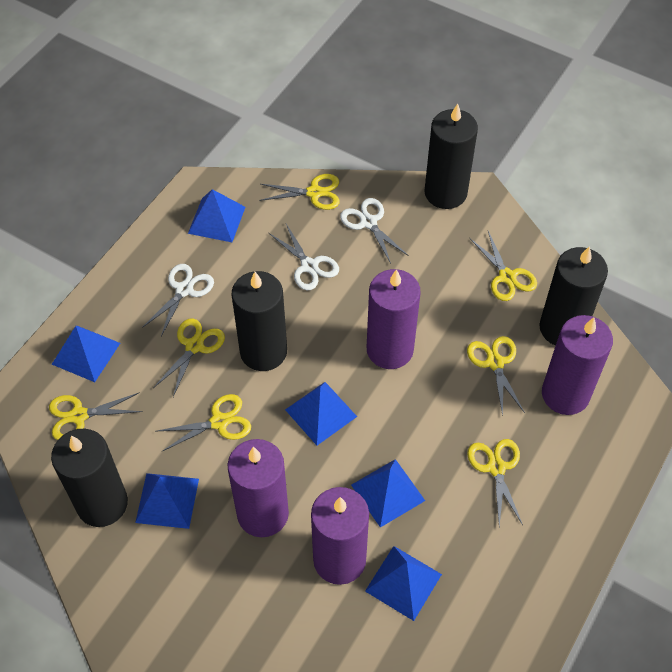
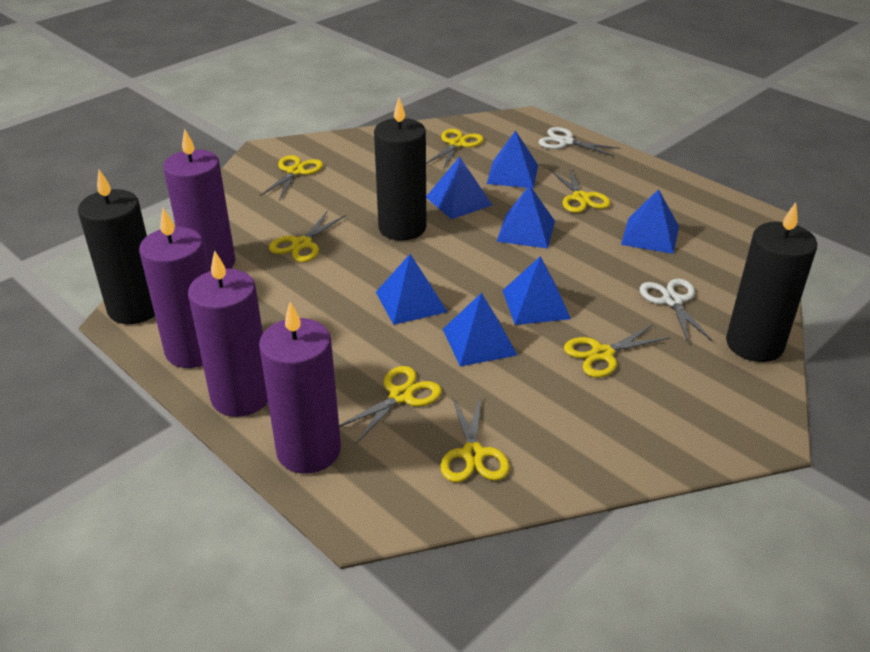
black candle: 4 -> 3
blue pyramid: 6 -> 7
white scissors: 3 -> 2

